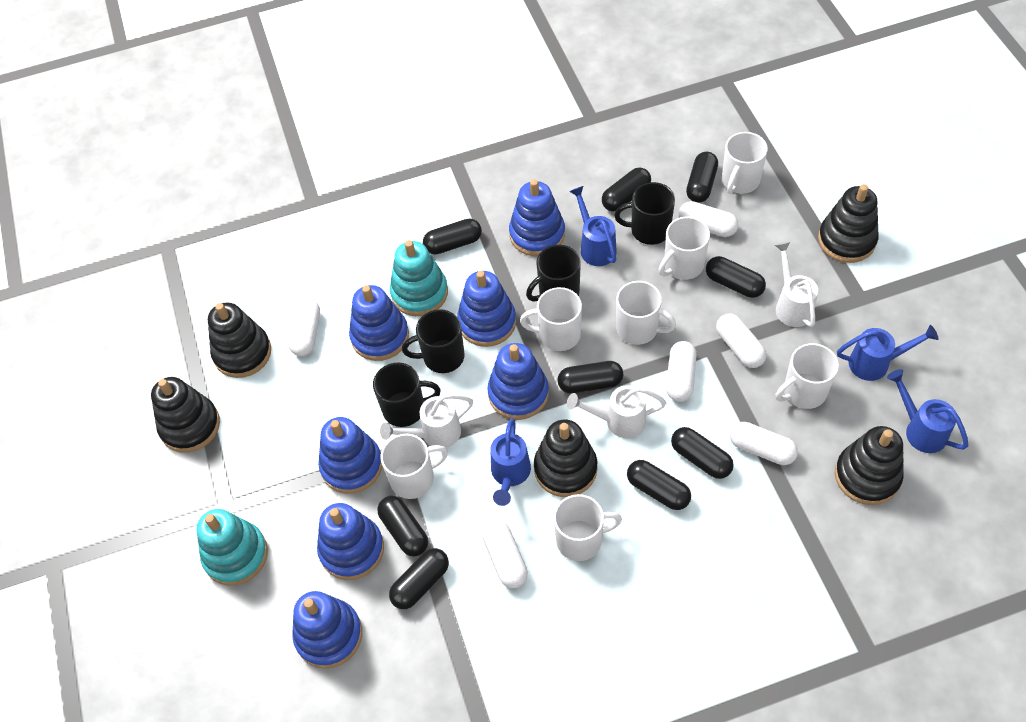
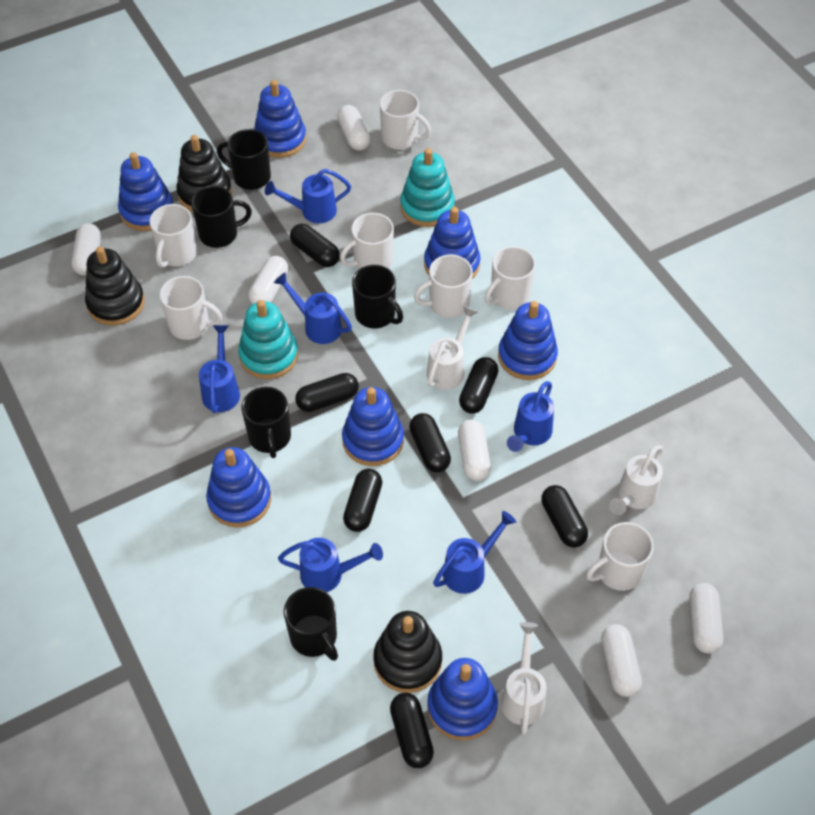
black capsule: 9 -> 7
black mug: 4 -> 5
black stacking toy: 5 -> 3
blue watering can: 4 -> 6

